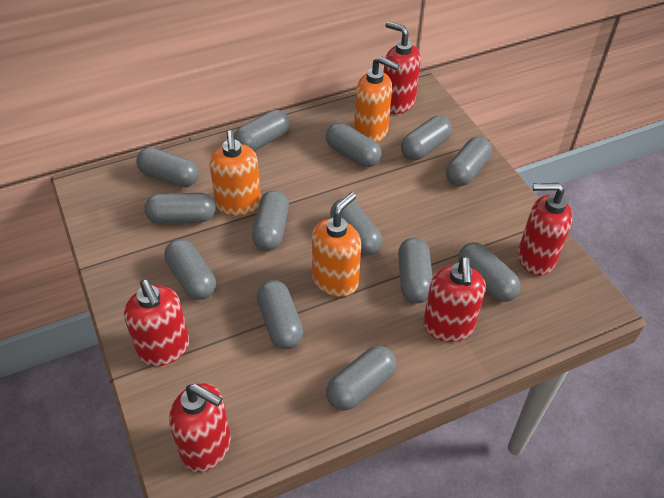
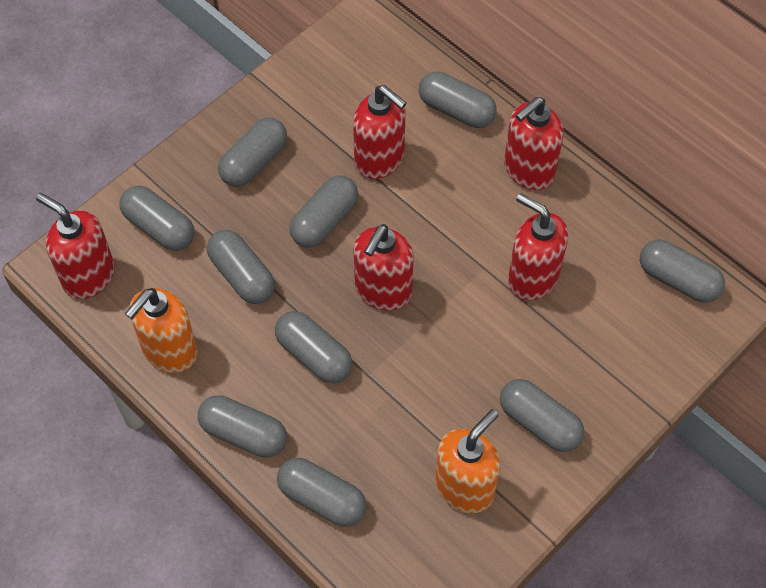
grey capsule: 13 -> 10
orange soap dispenser: 3 -> 2

